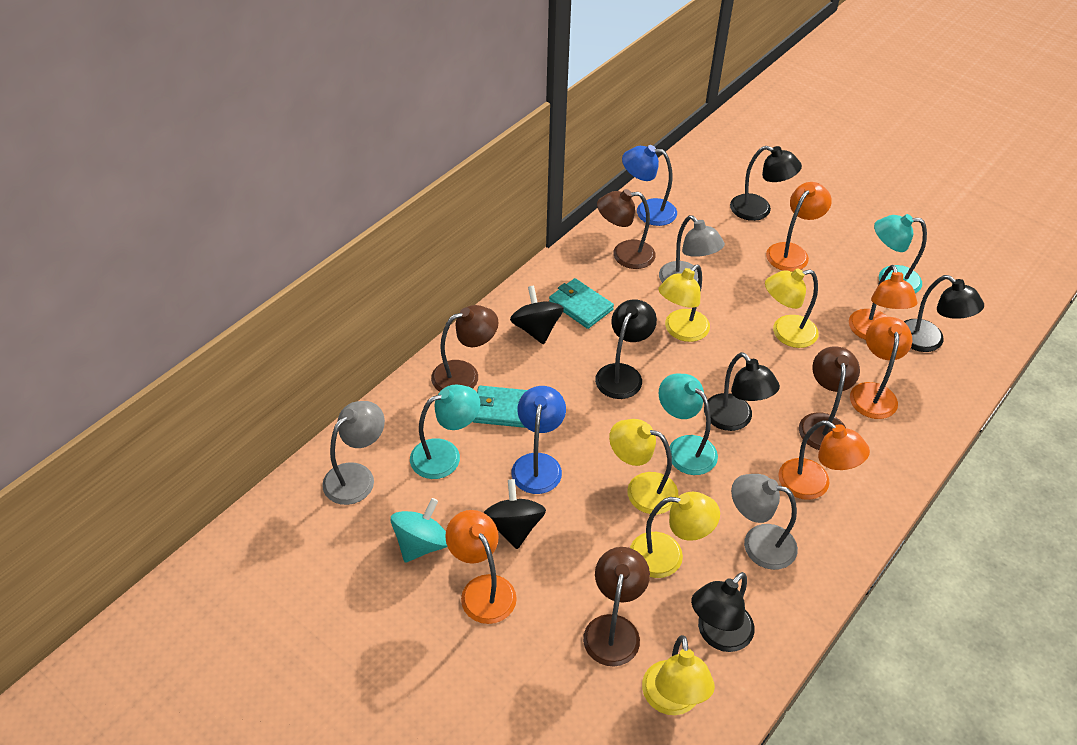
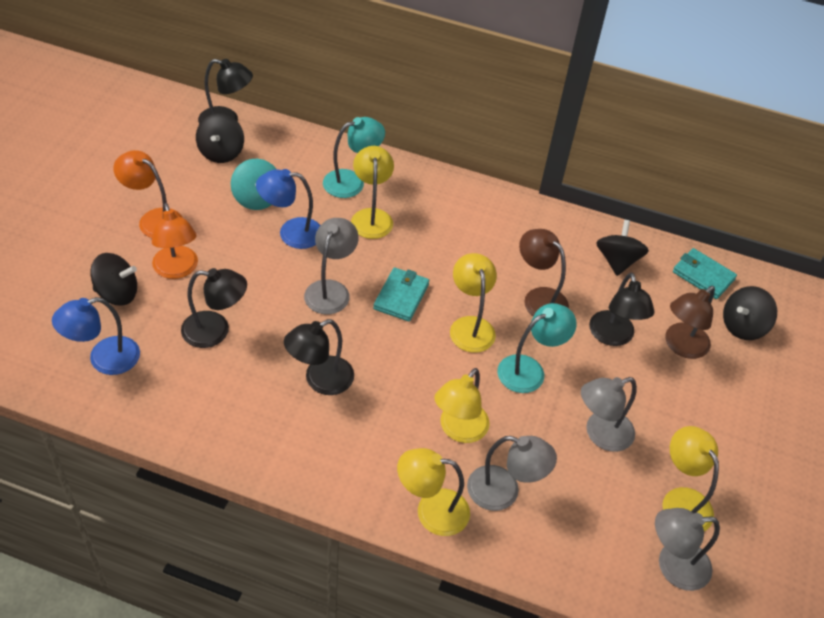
black lamp: 5 -> 4
black spinning top: 2 -> 4
brown lamp: 4 -> 2
grey lamp: 3 -> 4
orange lamp: 5 -> 2
turquoise lamp: 3 -> 2

